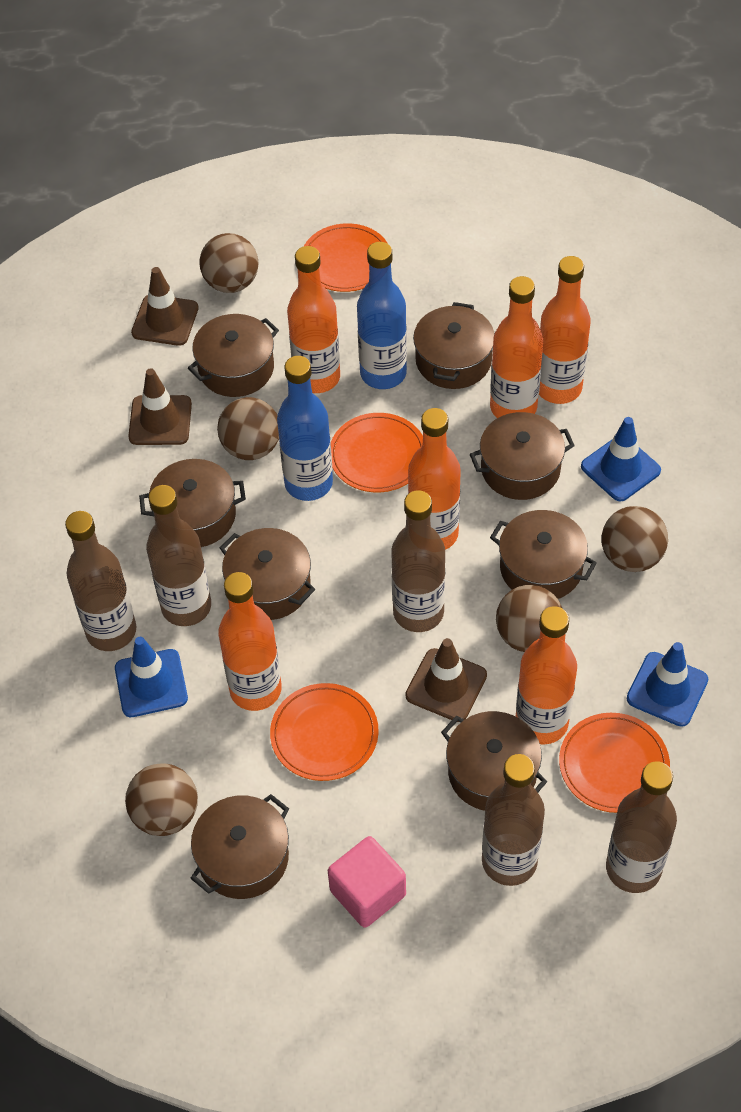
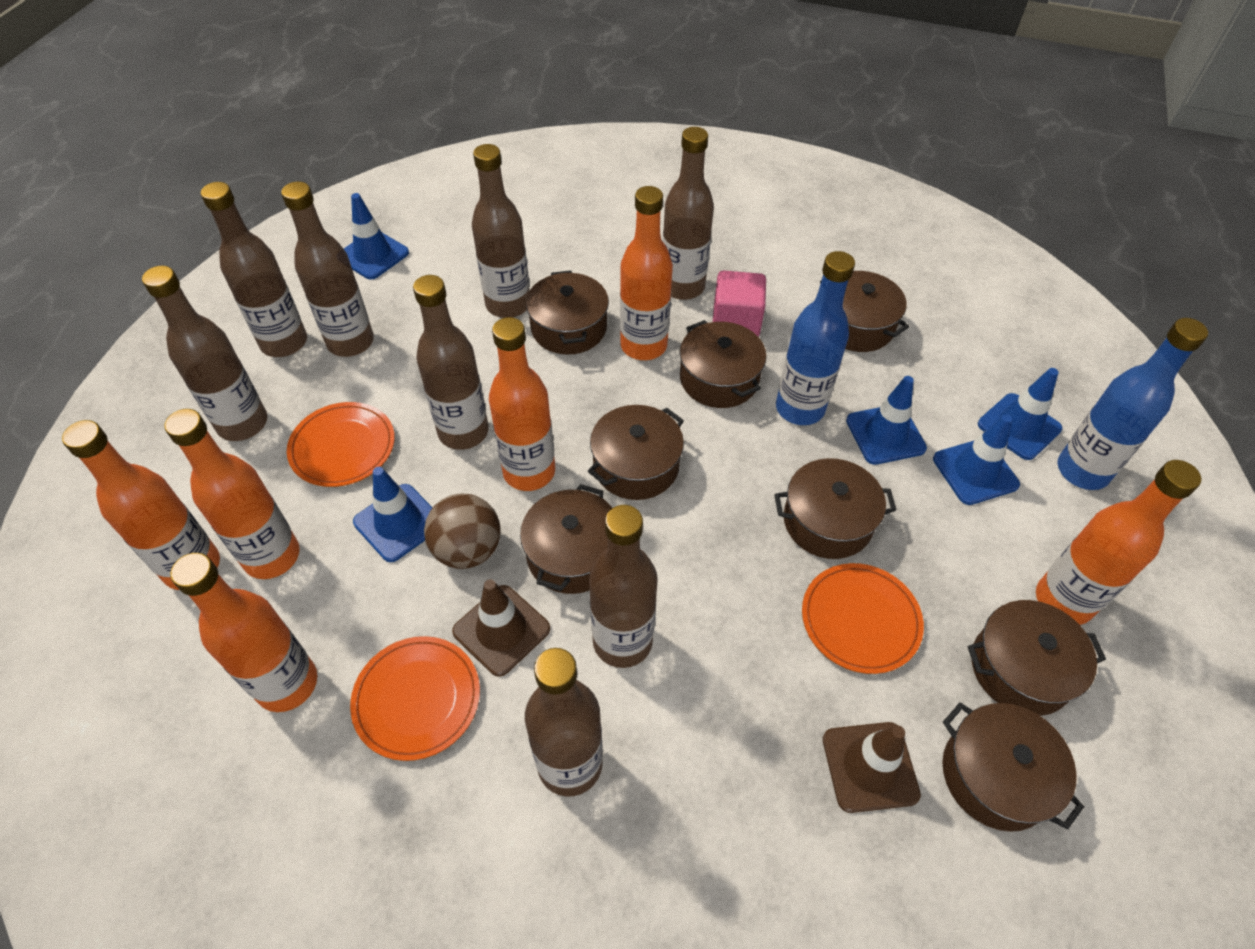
blue traffic cone: 3 -> 5
brown ball: 5 -> 1
brown bottle: 5 -> 8
brown traffic cone: 3 -> 2
orange plate: 4 -> 3

